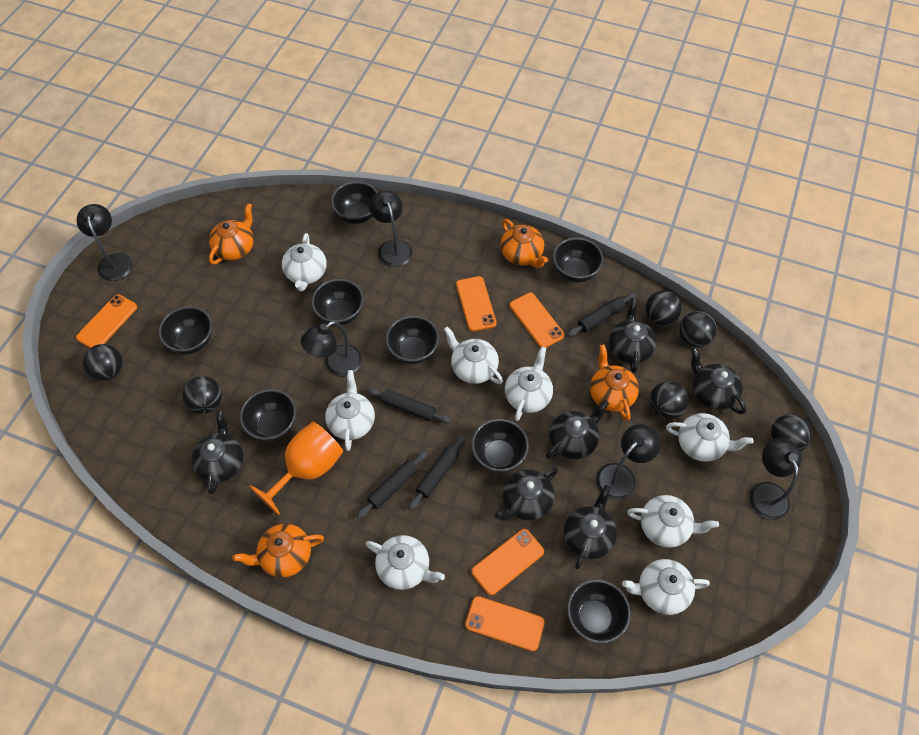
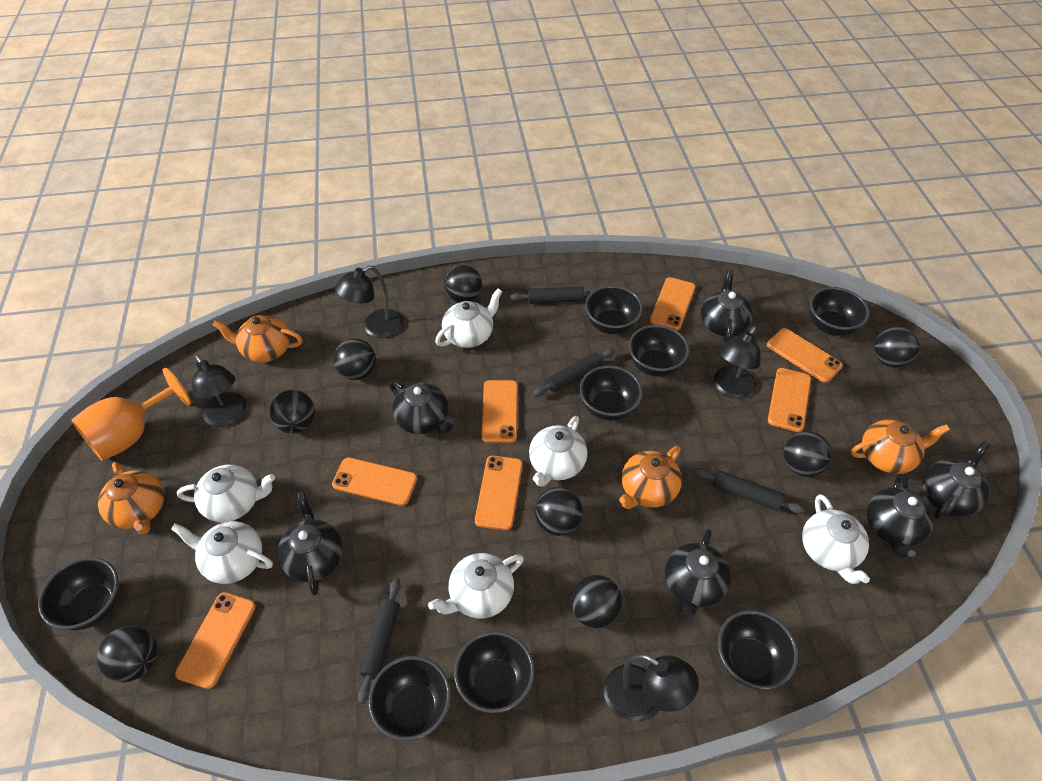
black ball: 6 -> 8
black lamp: 5 -> 4
orange phone: 5 -> 7
white teapot: 8 -> 6

